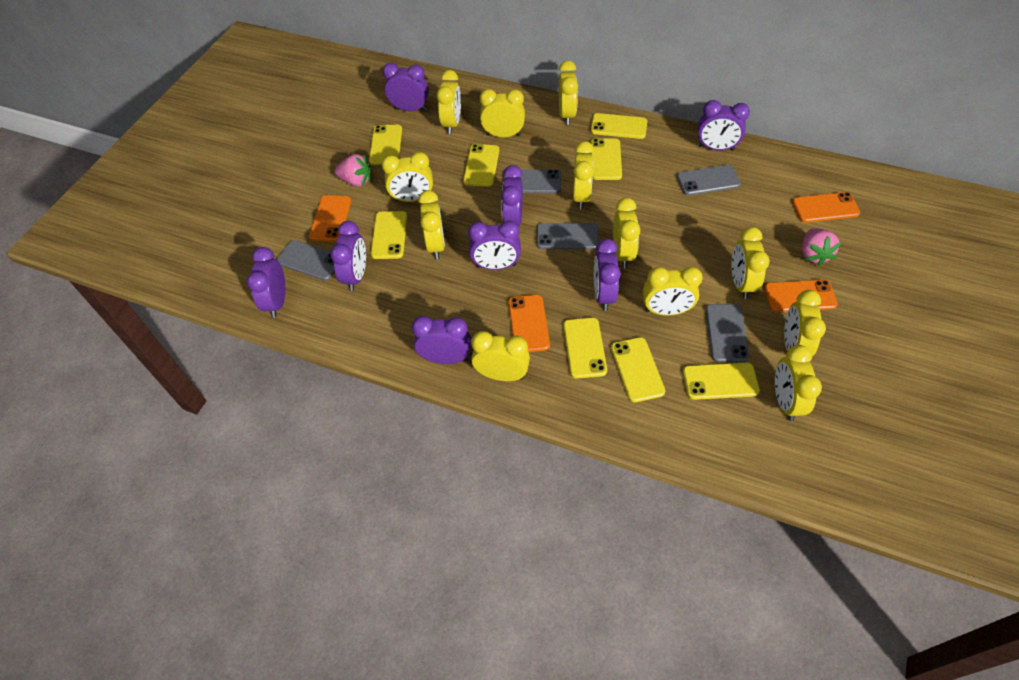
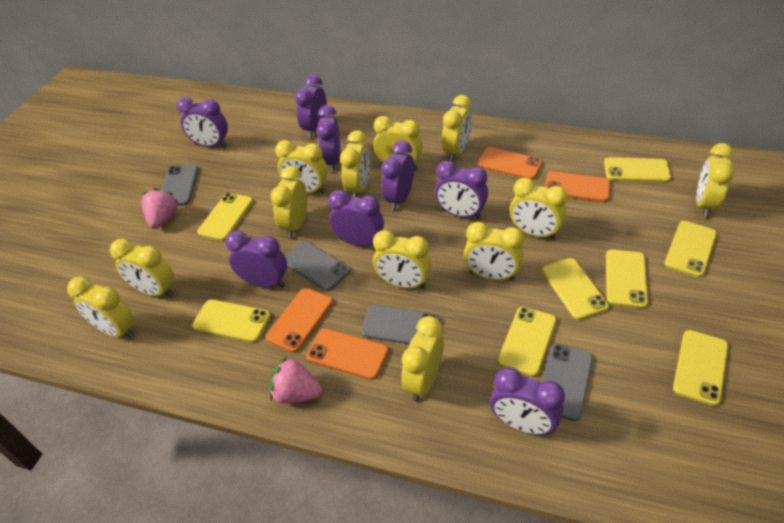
grey phone: 5 -> 4

